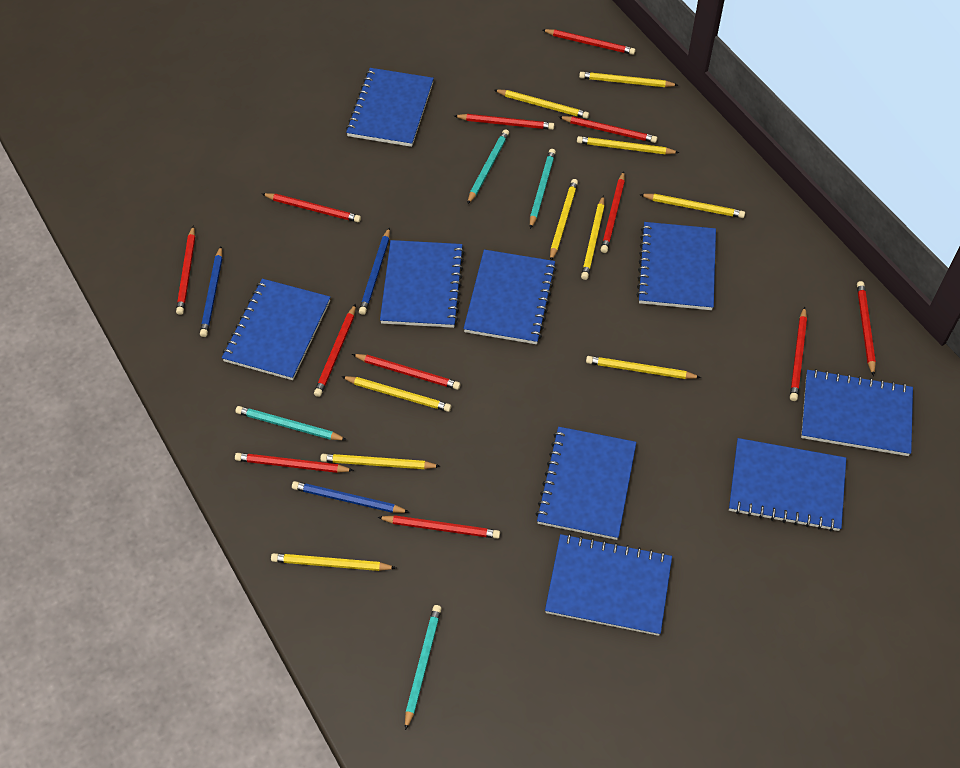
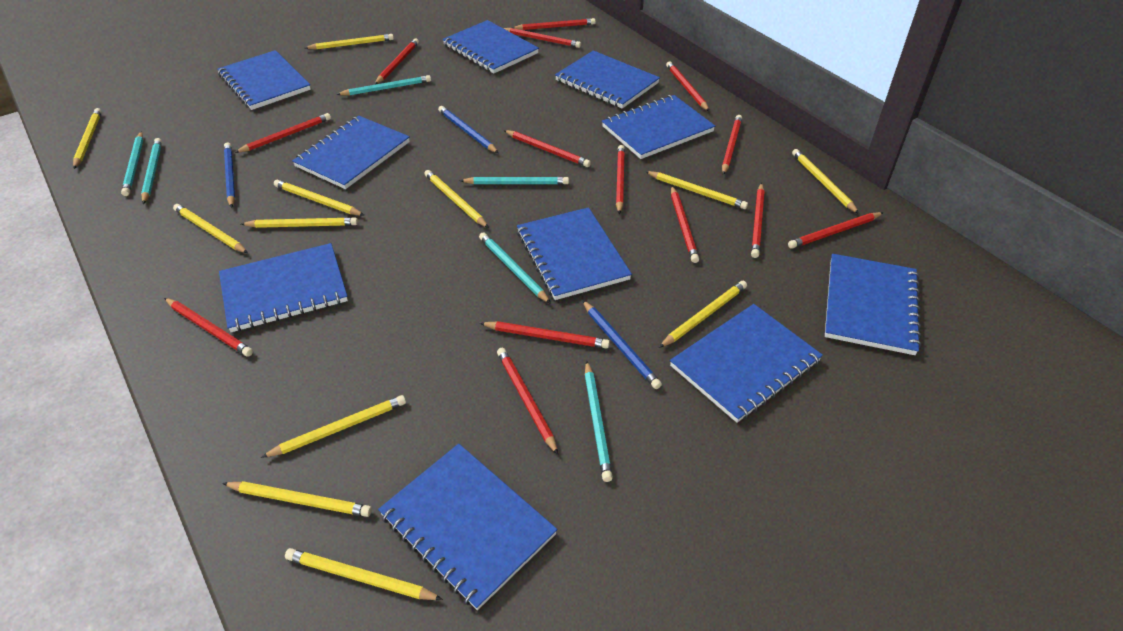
blue notebook: 9 -> 10
red pencil: 12 -> 14
turquoise pencil: 4 -> 6
yellow pencil: 10 -> 12

